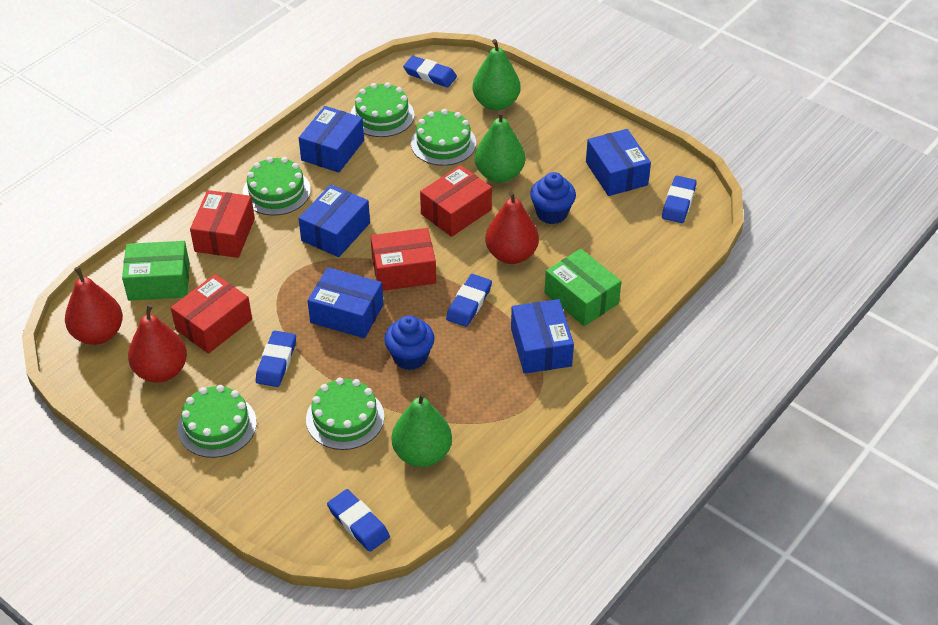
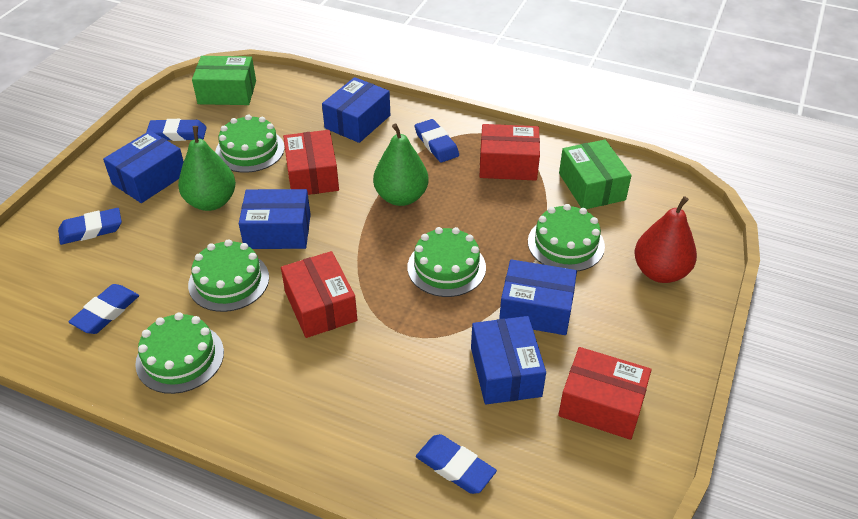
blue cupcake: 2 -> 0
green pear: 3 -> 2
red pear: 3 -> 1

